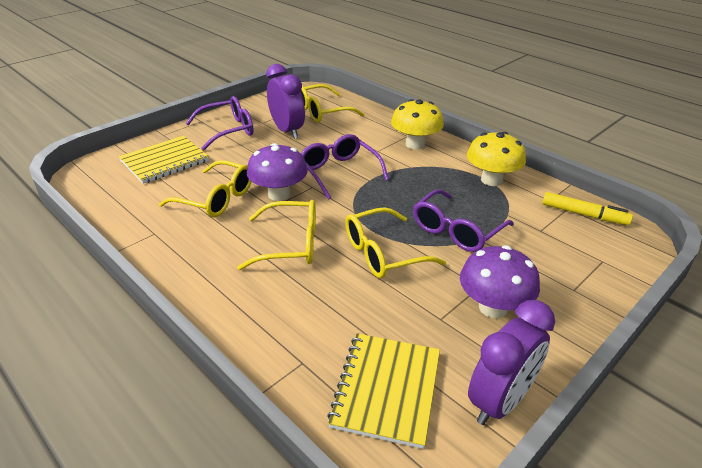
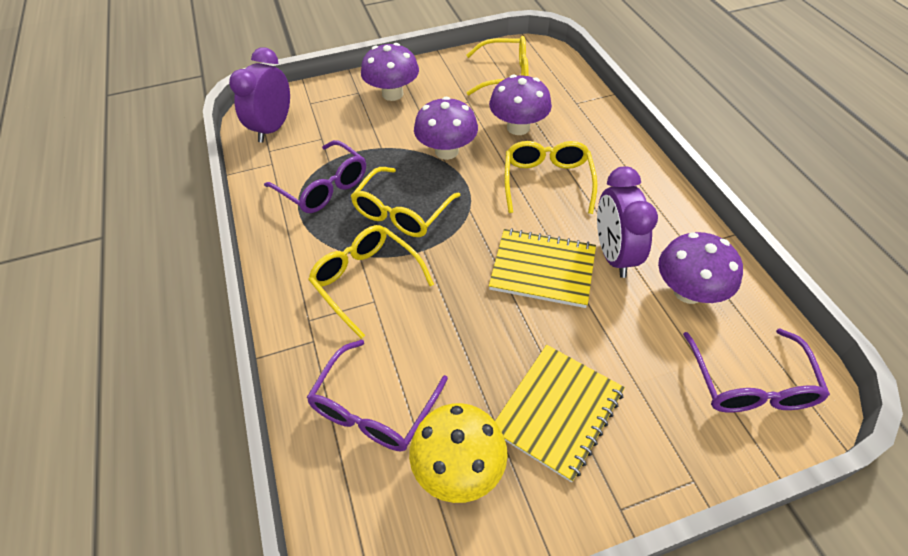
purple mushroom: 2 -> 4
yellow marker: 1 -> 0
yellow mushroom: 2 -> 1

